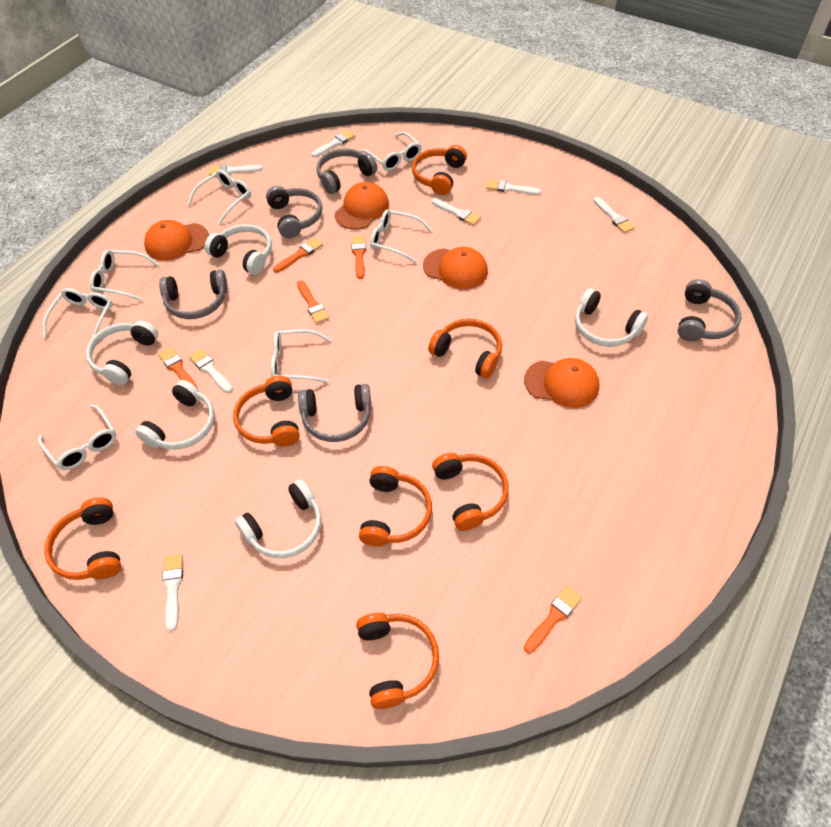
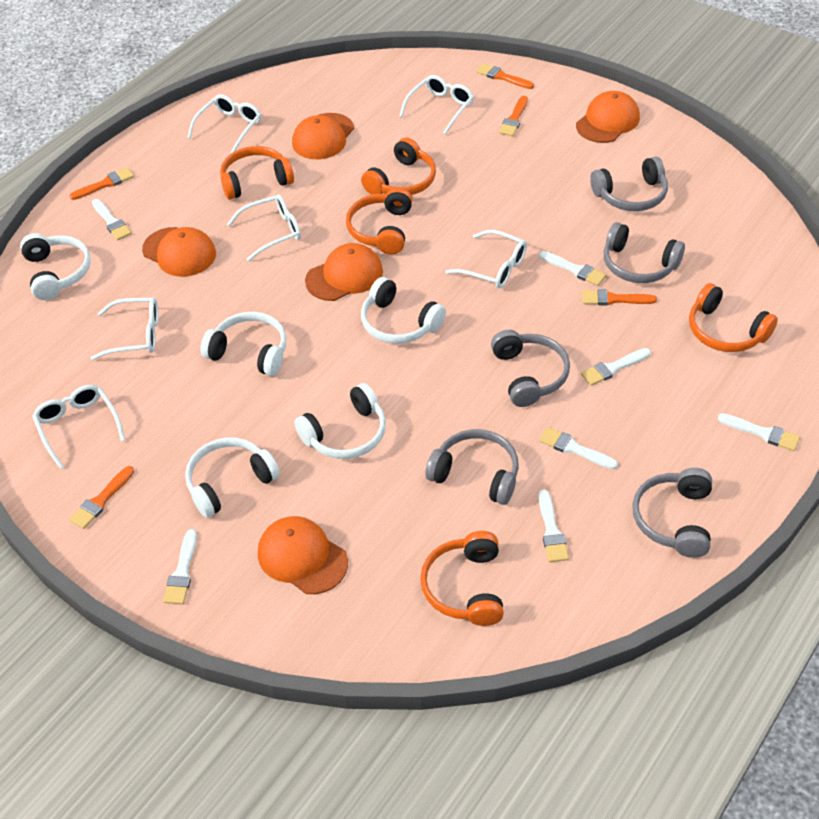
orange cap: 4 -> 5
orange headphones: 7 -> 5
white glasses: 7 -> 6

